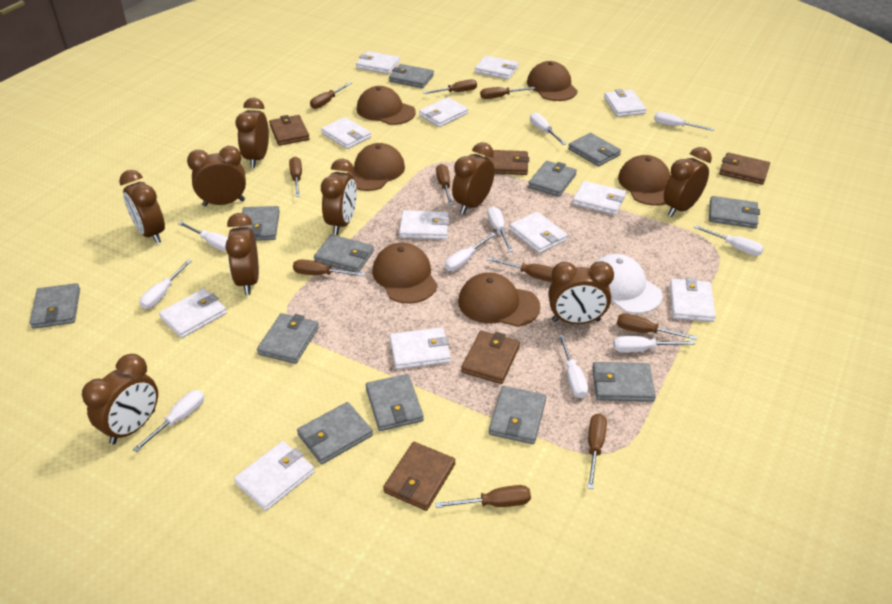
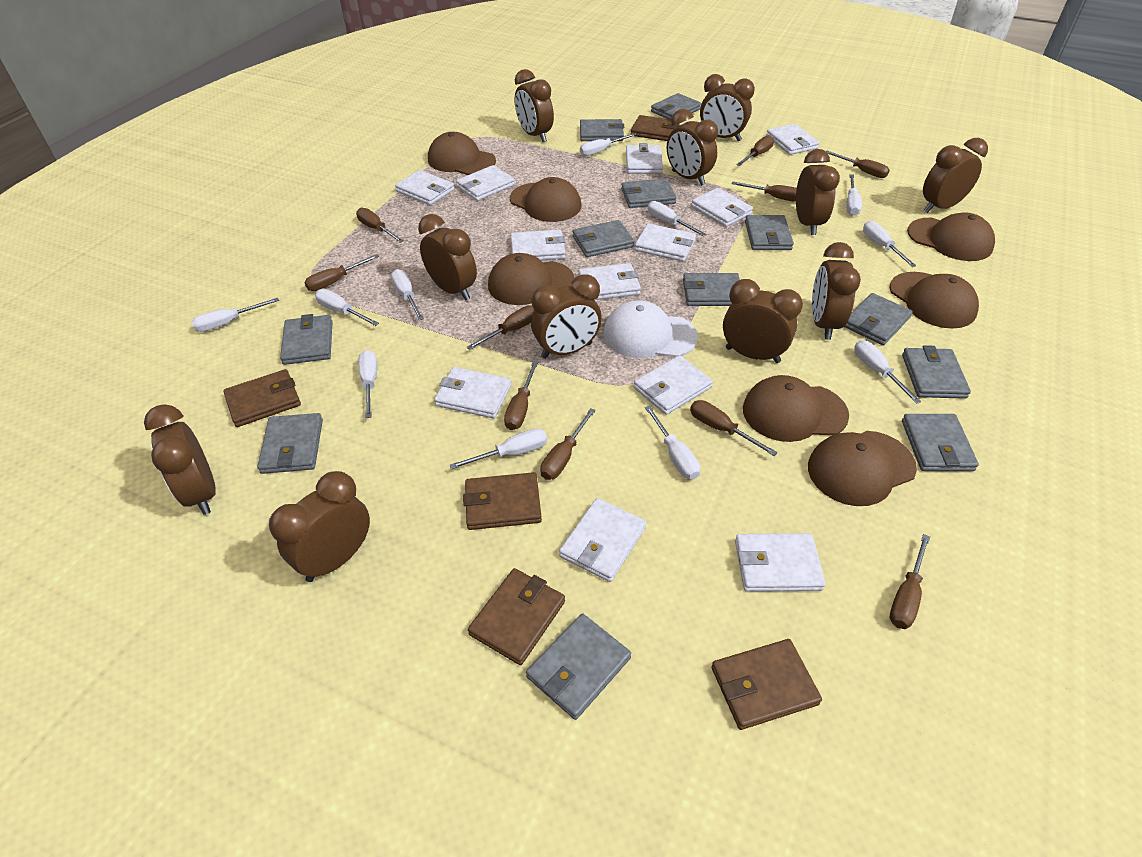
brown cap: 6 -> 7
brown clock: 9 -> 11
white screwdriver: 10 -> 11

